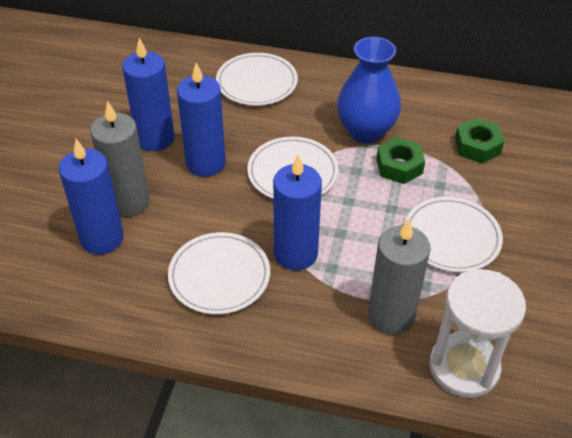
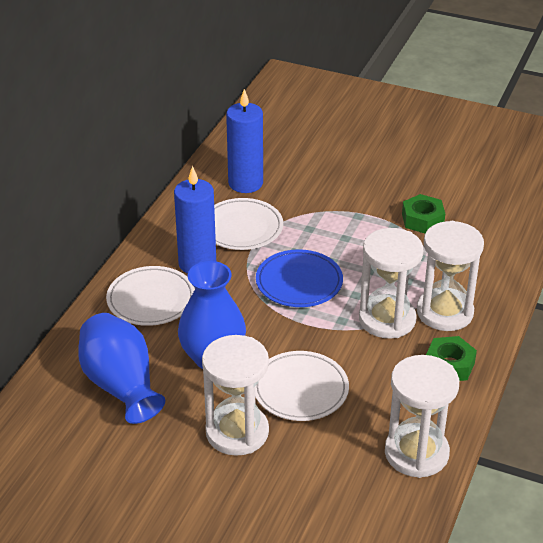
blue candle: 4 -> 2
blue plate: 0 -> 1
blue vase: 1 -> 2
grey candle: 2 -> 0
white hourglass: 1 -> 4
white plate: 4 -> 3

